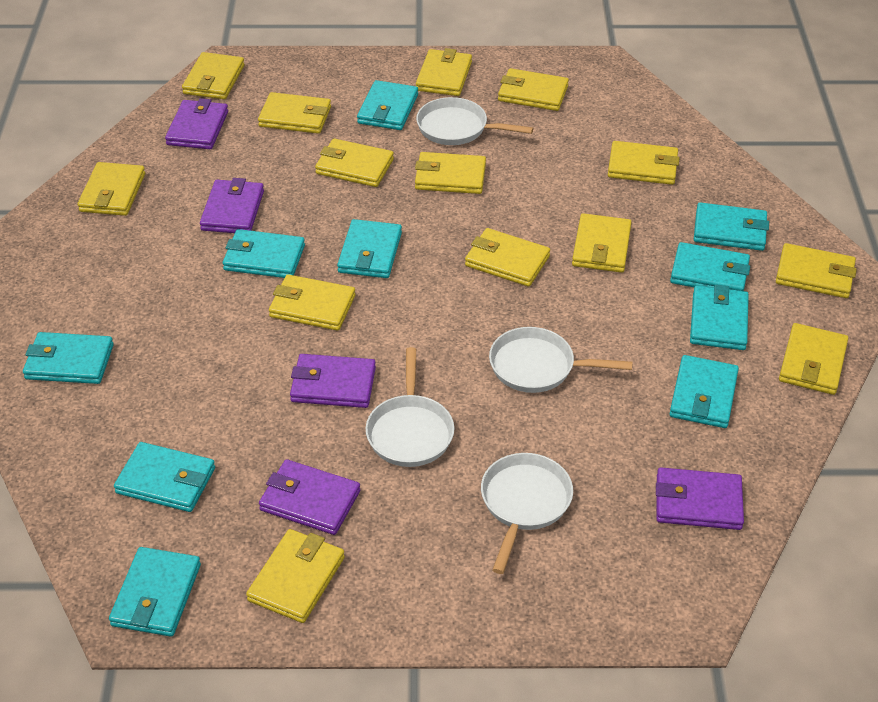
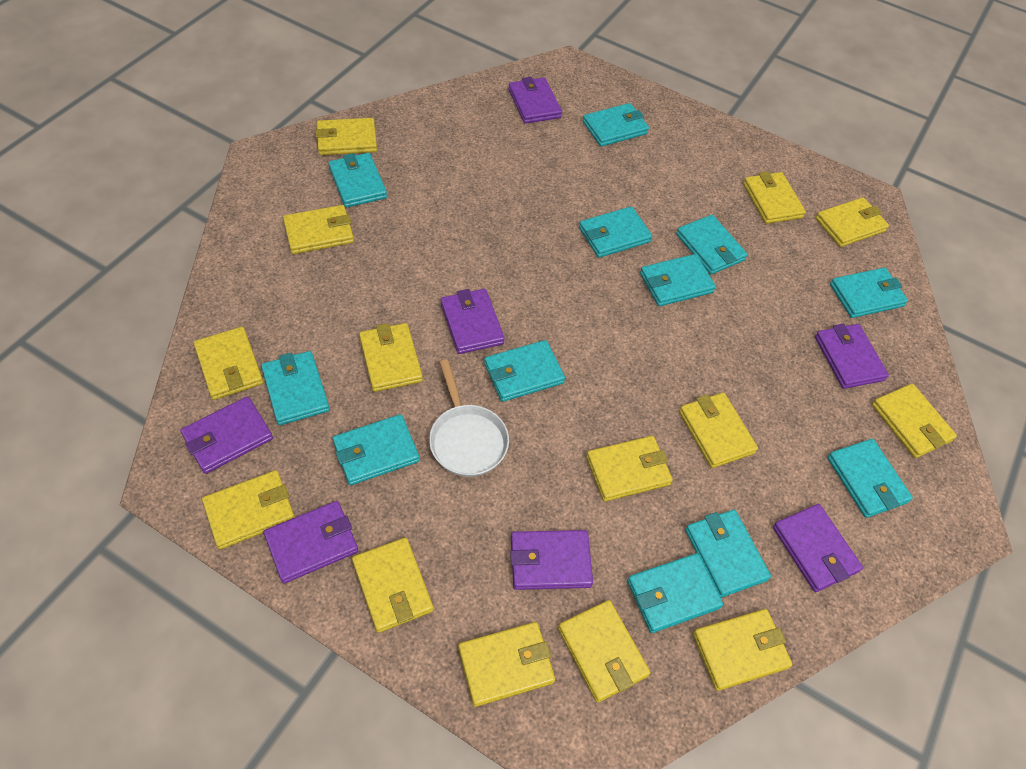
purple wallet: 5 -> 7
turquoise wallet: 10 -> 12
white pan: 4 -> 1

